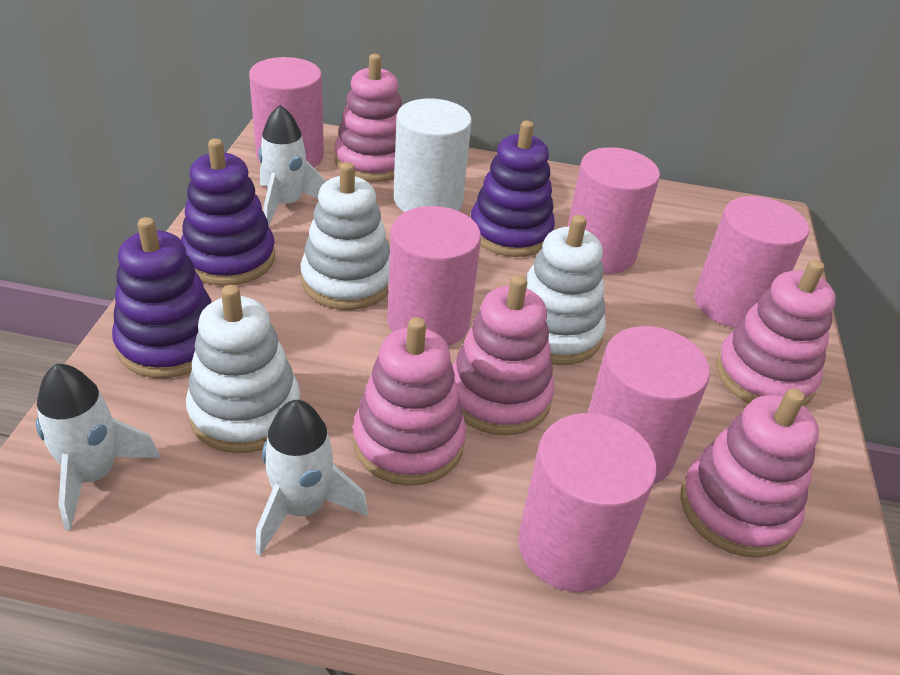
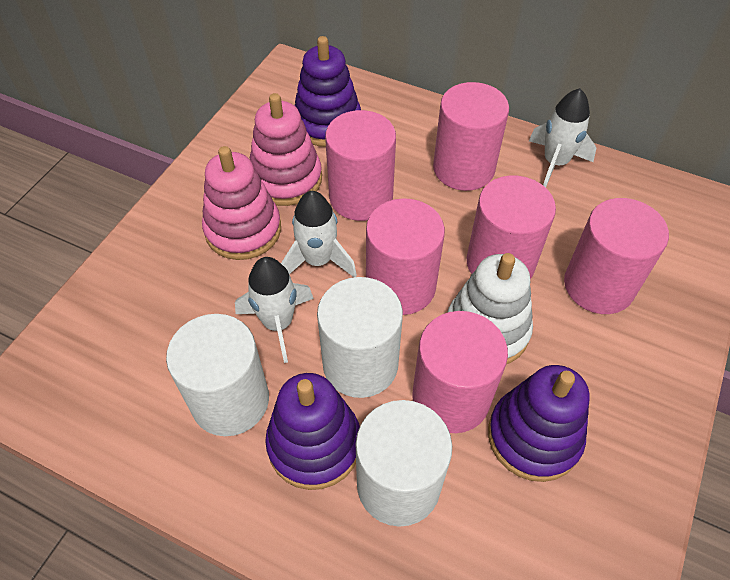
pink stacking toy: 5 -> 2
white cylinder: 1 -> 3
white stacking toy: 3 -> 1

